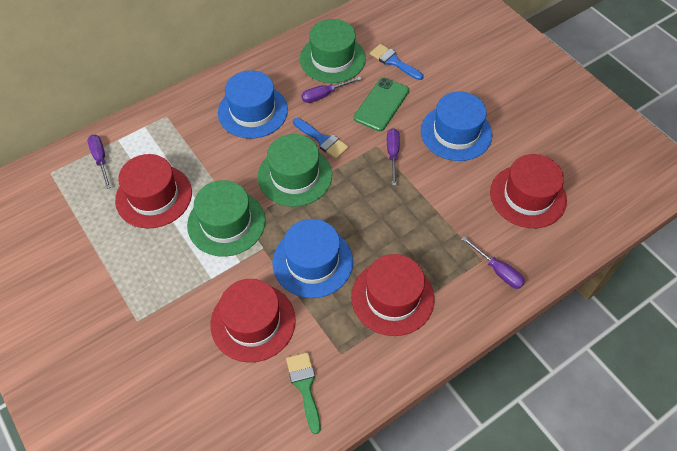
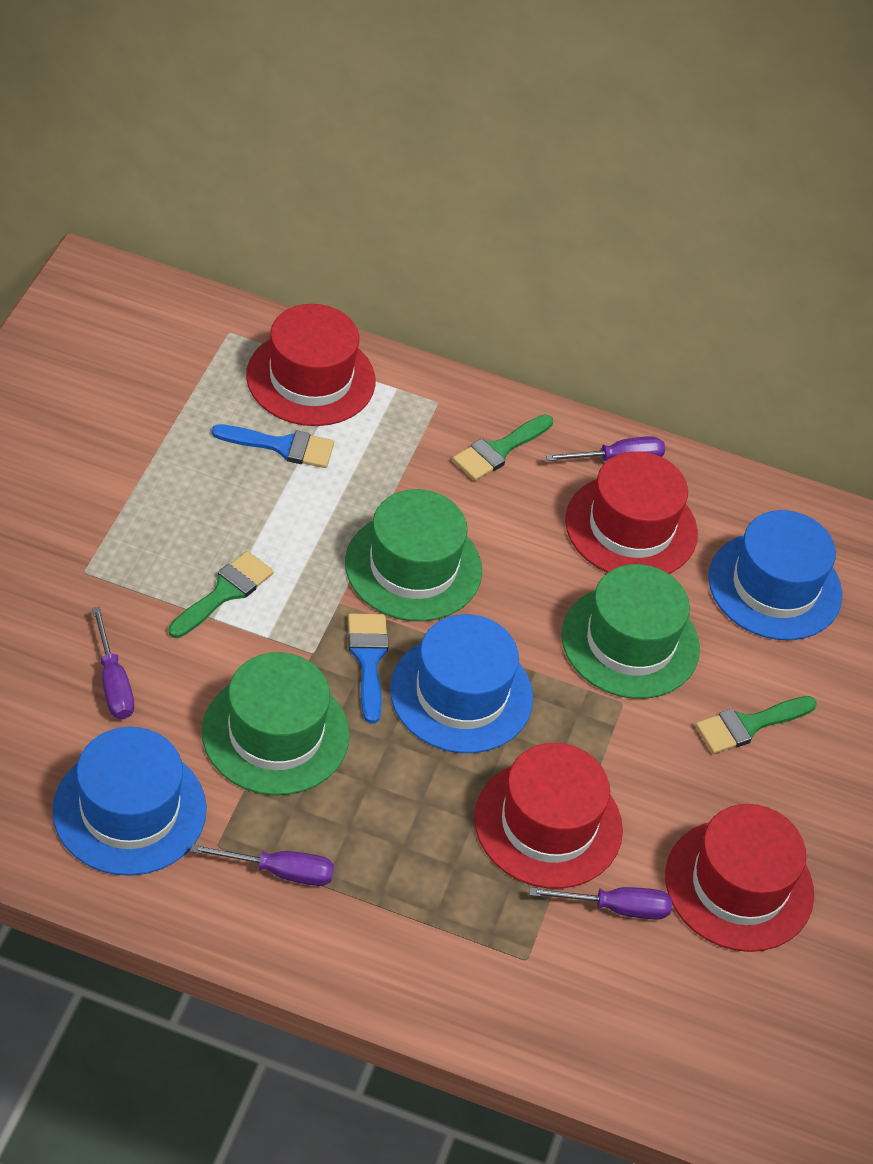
green brush: 1 -> 3
green phone: 1 -> 0

